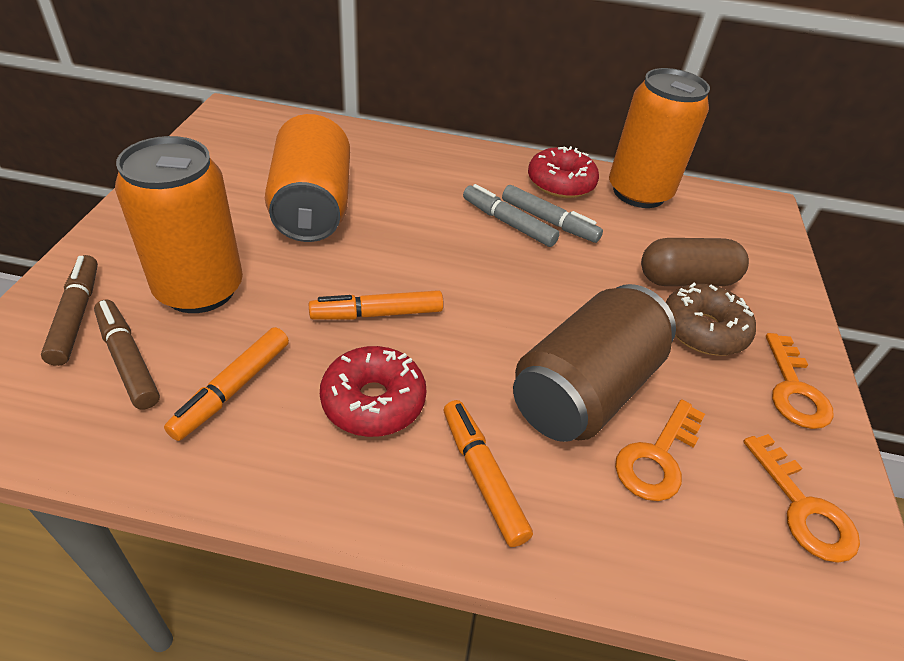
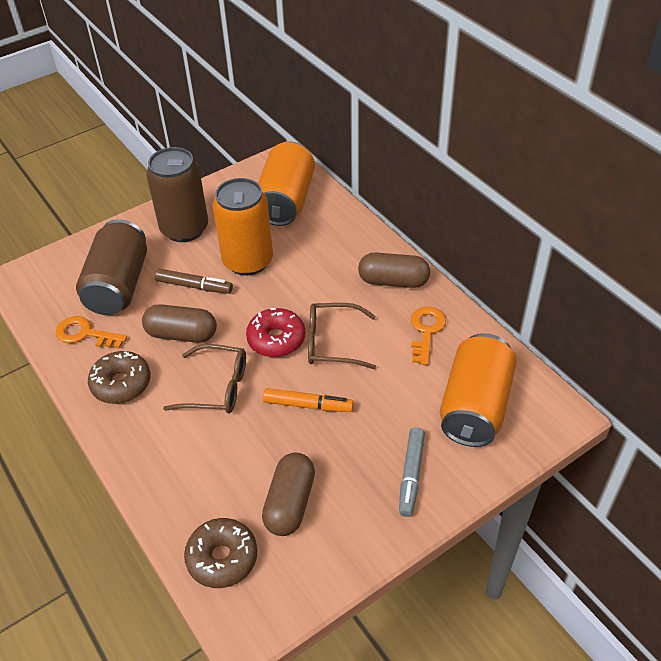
brown can: 1 -> 2
brown capsule: 1 -> 3
brown donut: 1 -> 2
brown glasses: 0 -> 2
brown marker: 2 -> 1
grey marker: 2 -> 1
orange key: 3 -> 2
orange marker: 3 -> 1
red donut: 2 -> 1

